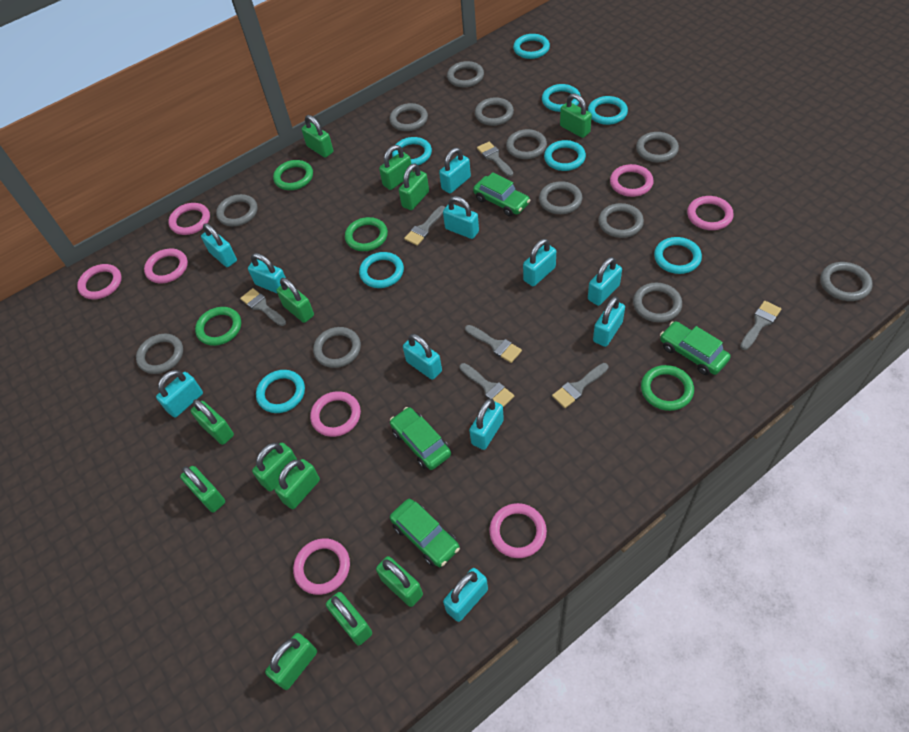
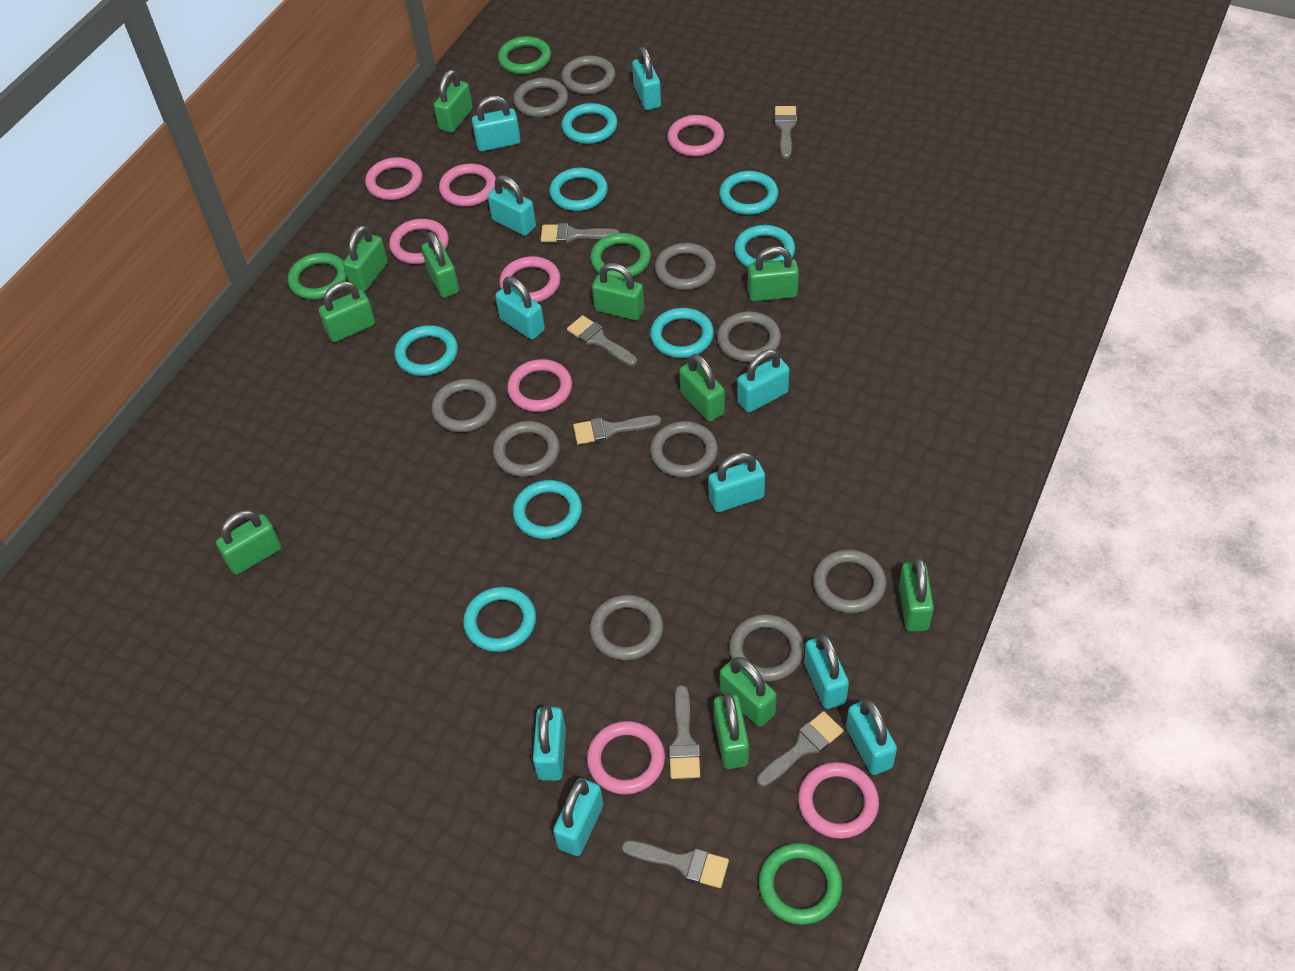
green car: 4 -> 0
green padlock: 12 -> 11
grey ring: 12 -> 10
turquoise padlock: 11 -> 10

